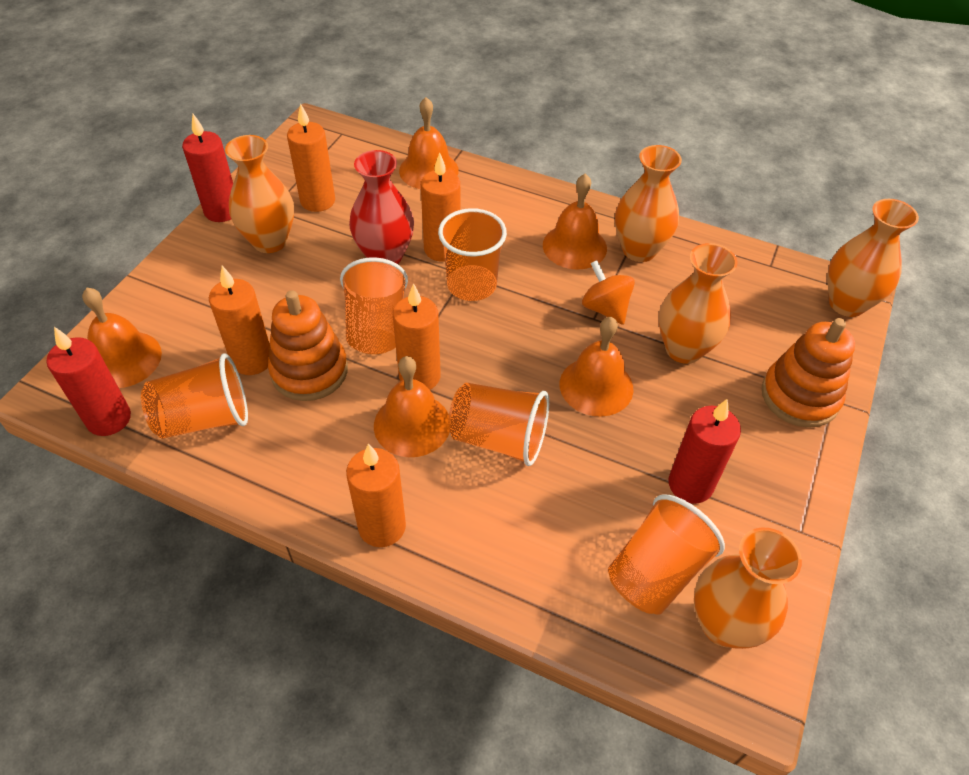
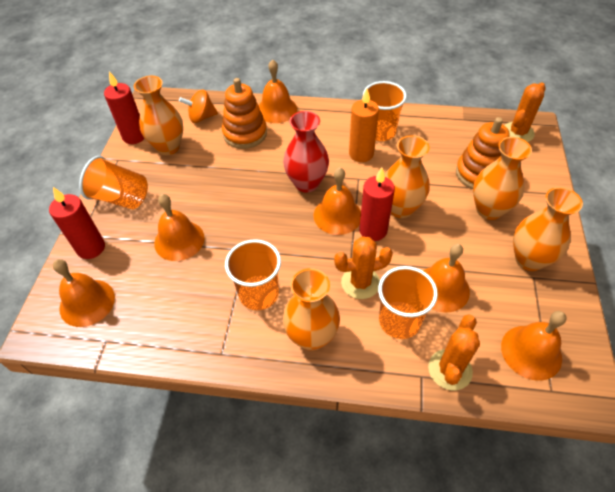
orange bell: 5 -> 6
orange cactus: 0 -> 3
orange candle: 5 -> 1
orange cup: 5 -> 4

